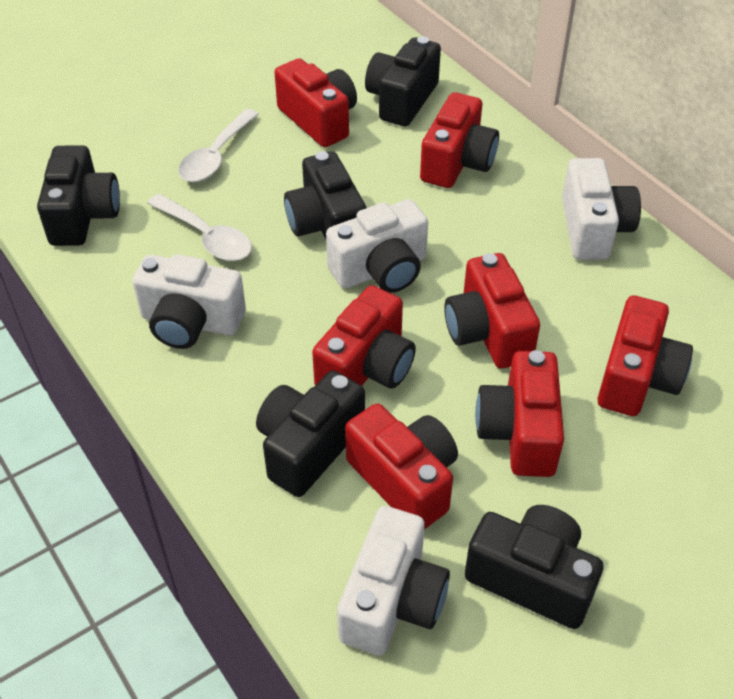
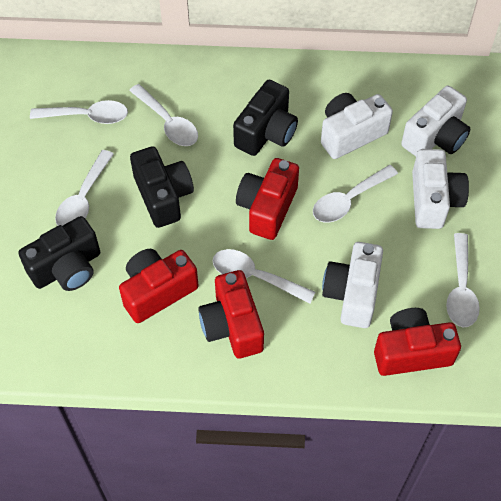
black camera: 5 -> 3
red camera: 7 -> 4
white spoon: 2 -> 6

